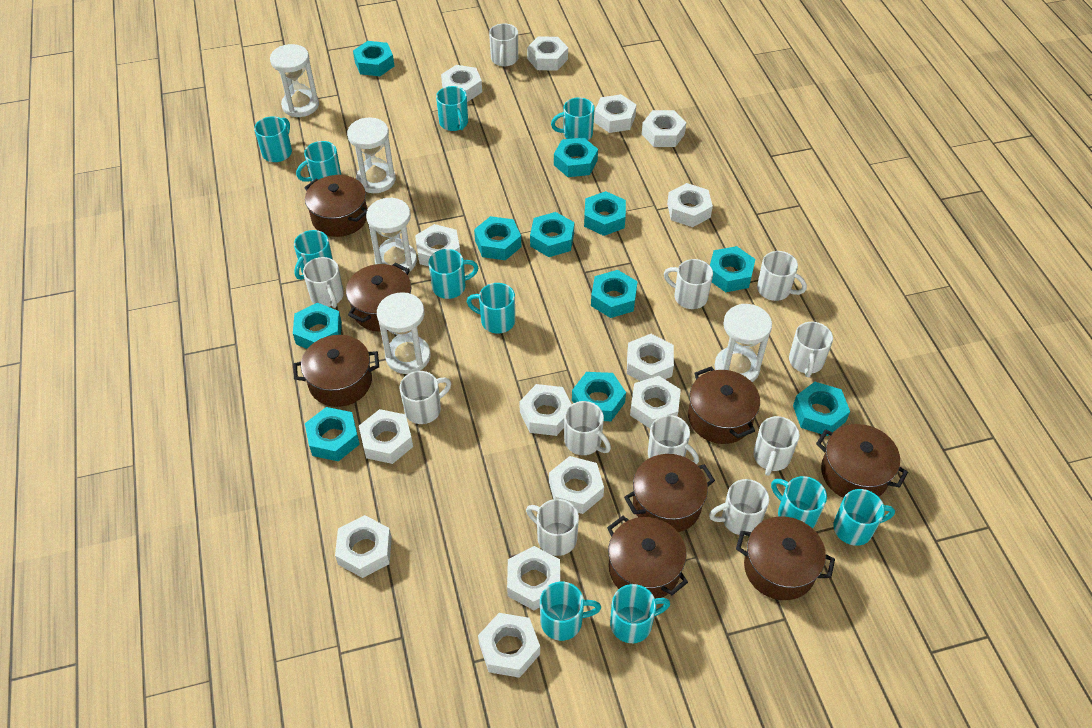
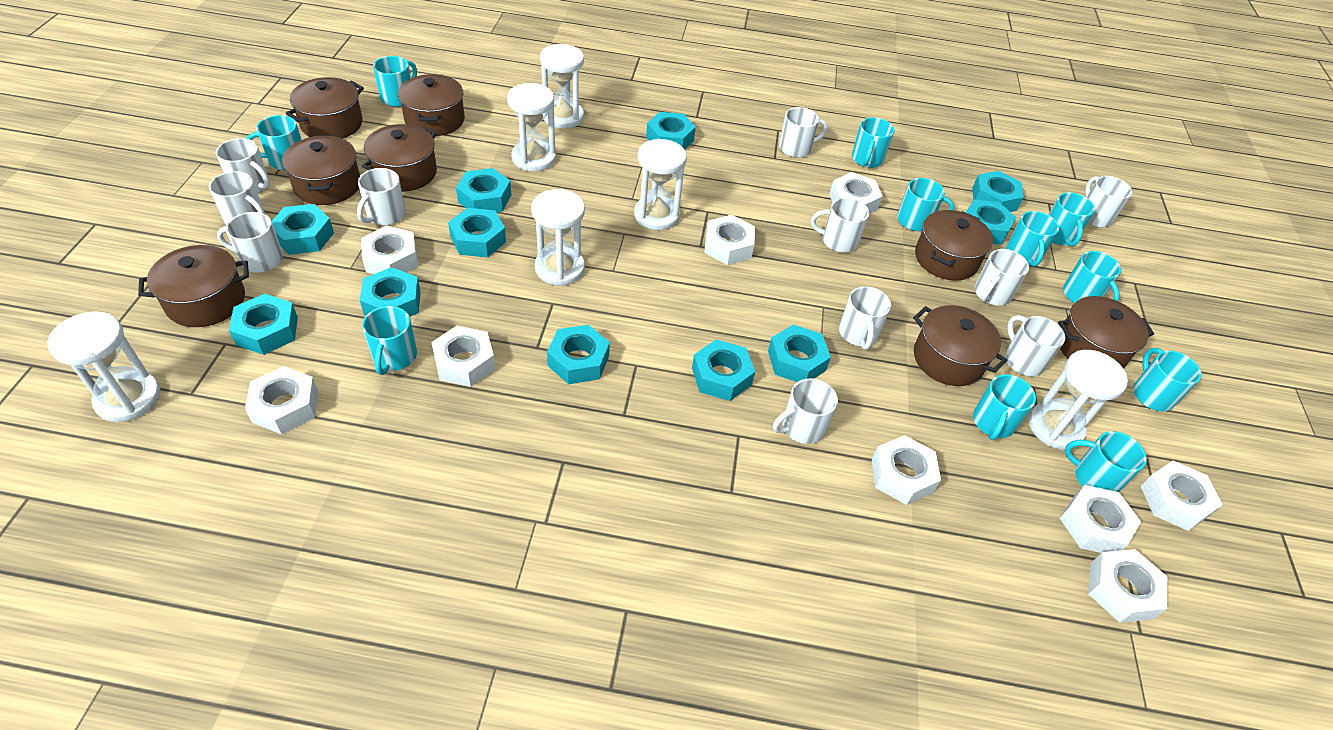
white hourglass: 5 -> 6
white nut: 14 -> 9

